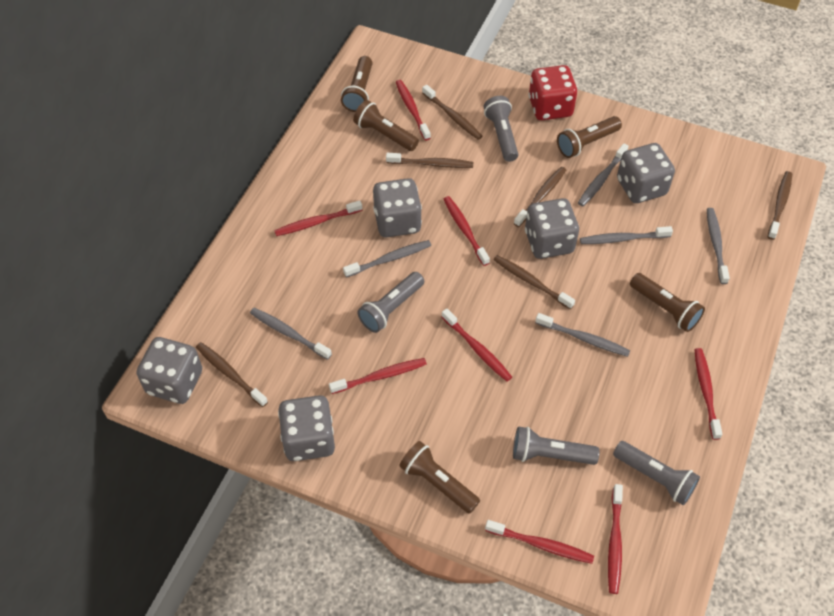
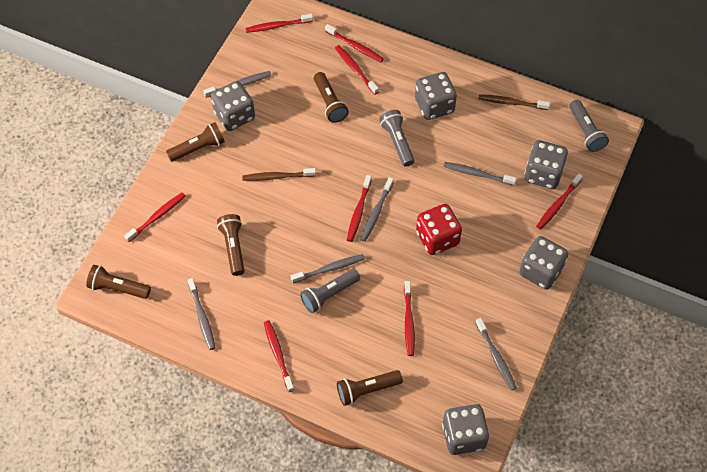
brown toothbrush: 6 -> 2
grey flashlight: 4 -> 3

